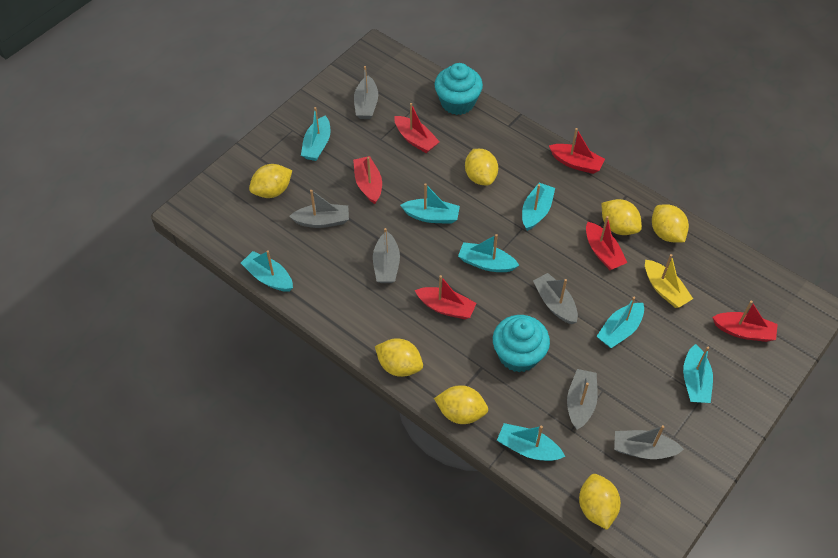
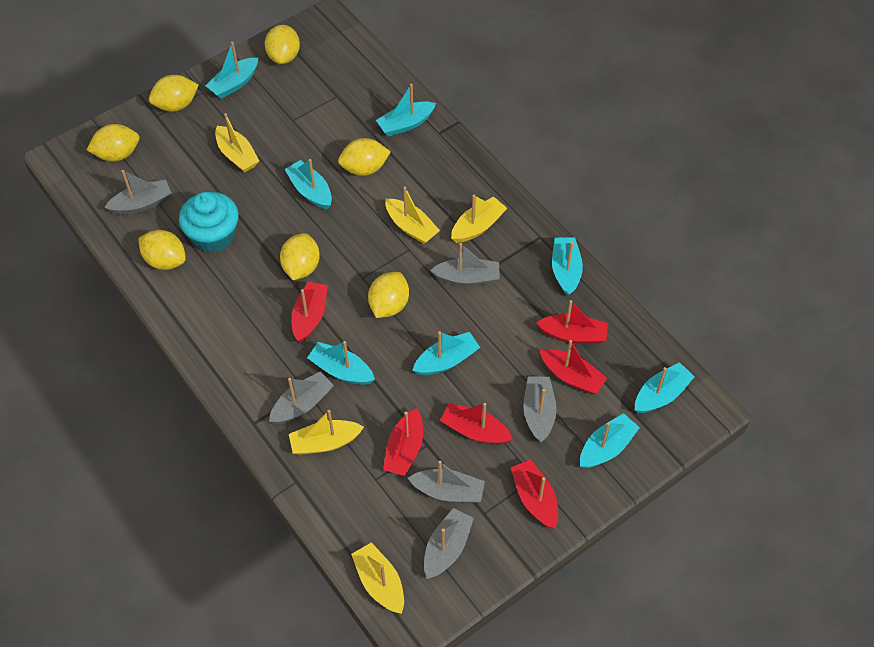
turquoise cupcake: 2 -> 1
yellow boat: 1 -> 5

